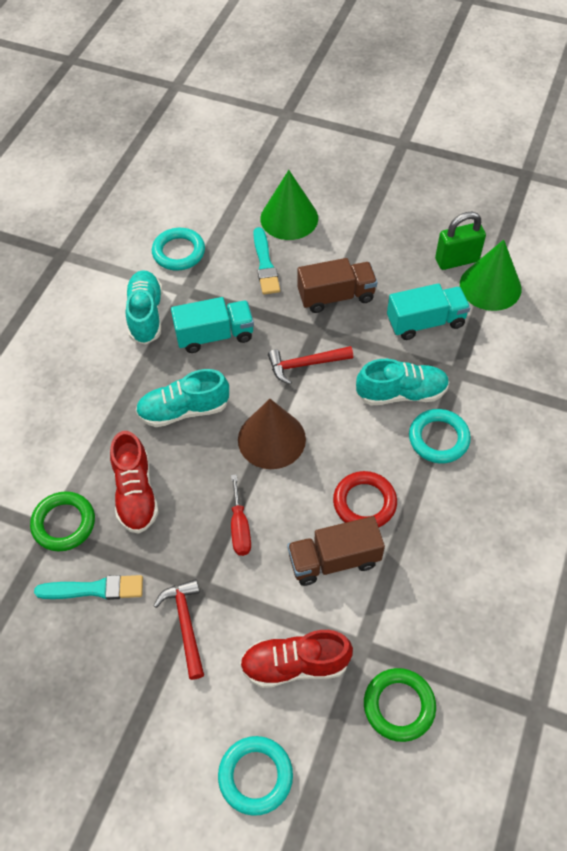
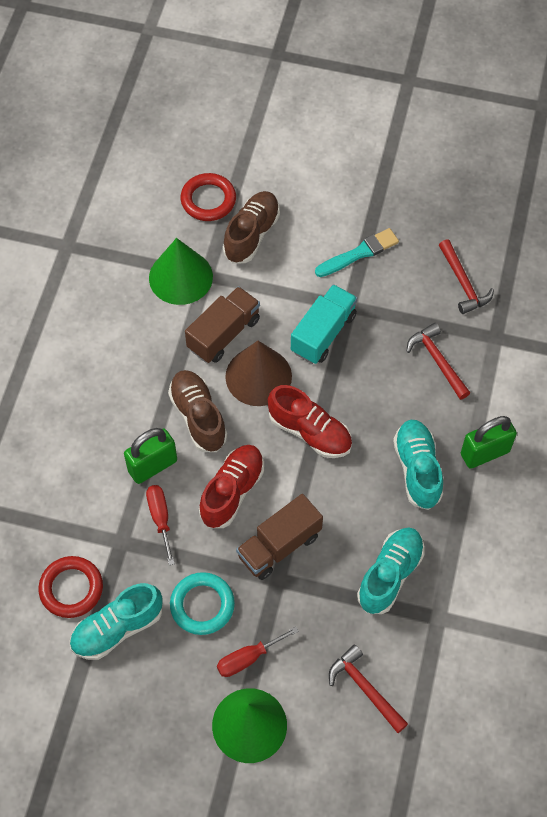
brown shoe: 0 -> 2
green padlock: 1 -> 2
green ring: 2 -> 0
red hammer: 2 -> 3
red ring: 1 -> 2
red screwdriver: 1 -> 2
turquoise brush: 2 -> 1
turquoise ring: 3 -> 1
turquoise truck: 2 -> 1

